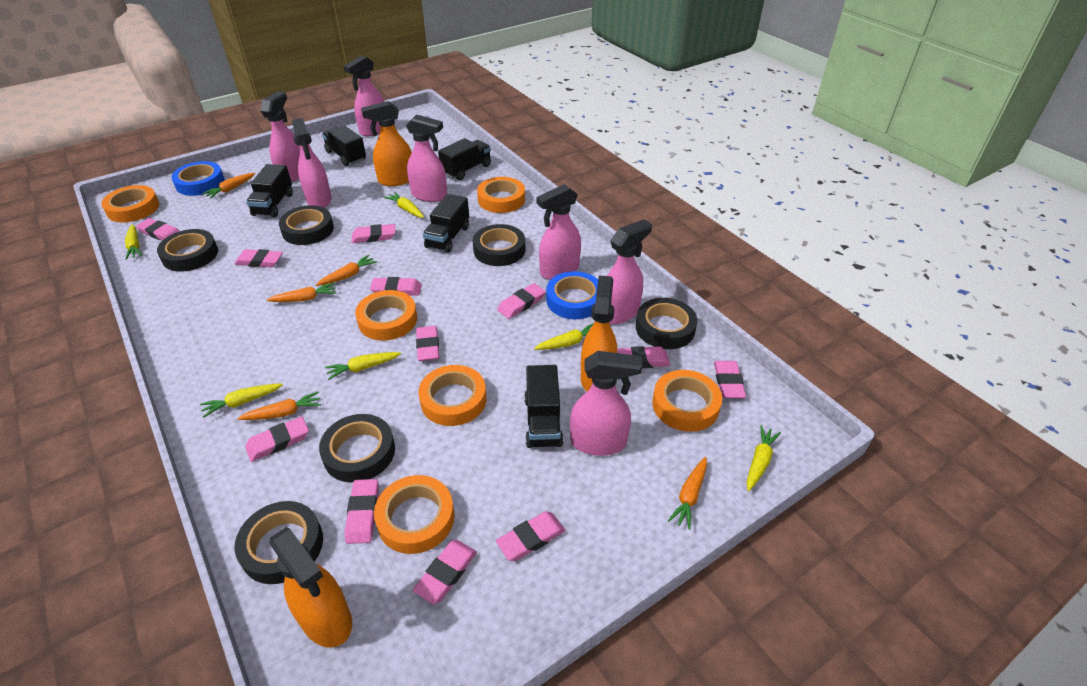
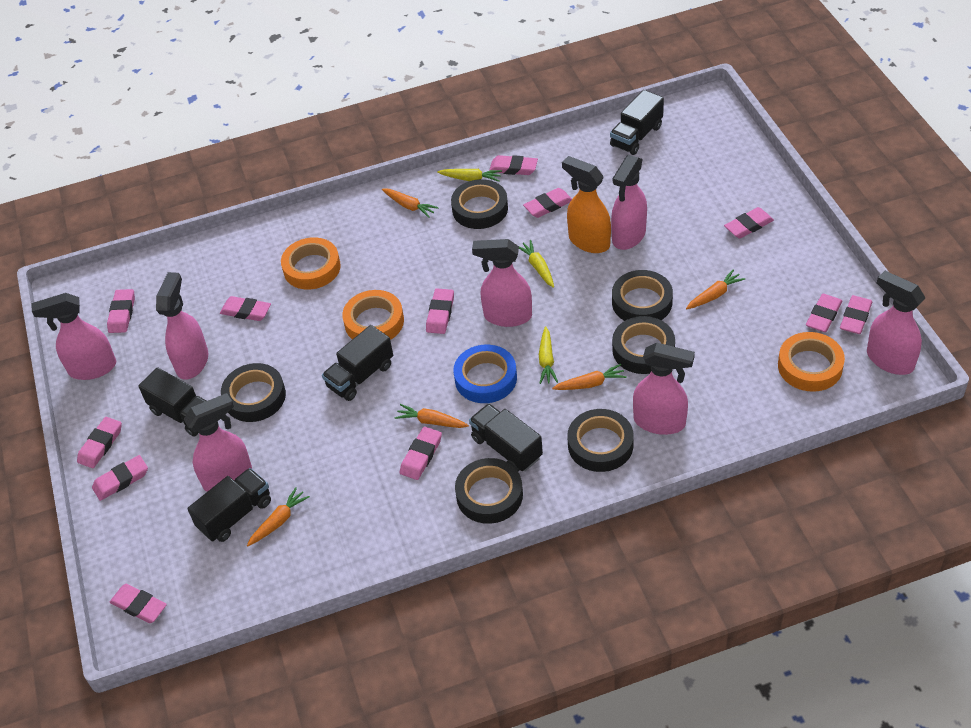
blue tape: 2 -> 1
orange spray bottle: 3 -> 1
orange tape: 6 -> 3
yellow carrot: 6 -> 3

